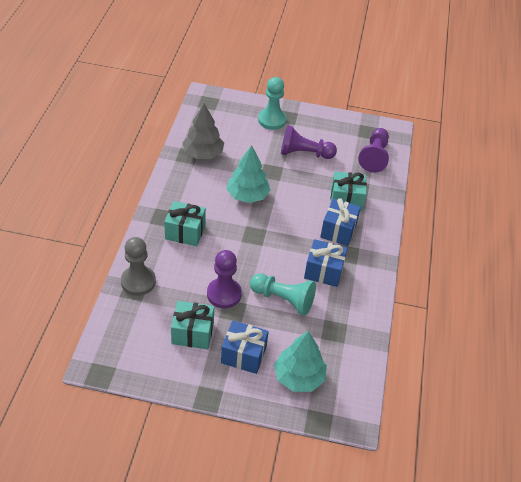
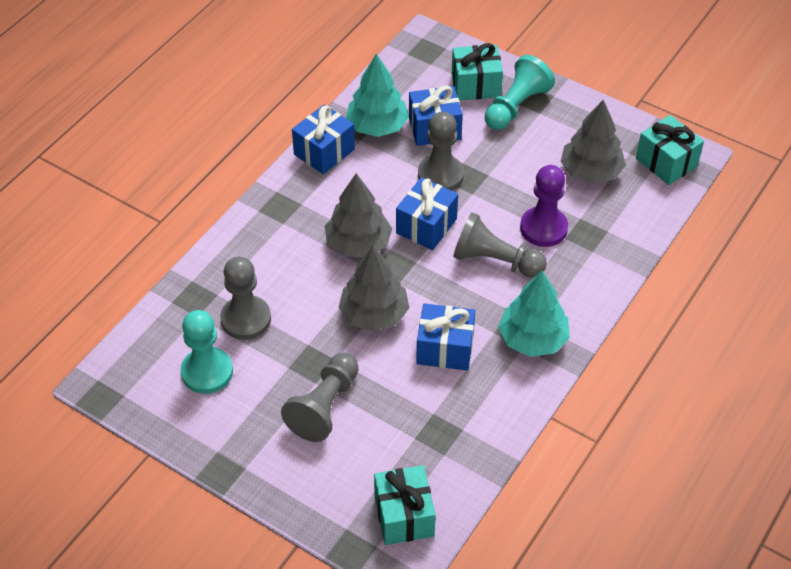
blue gift: 3 -> 4
grey pawn: 1 -> 4
grey tree: 1 -> 3
purple pawn: 3 -> 1

